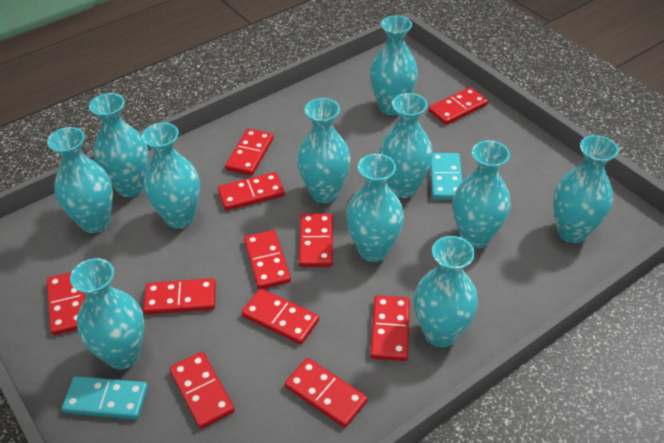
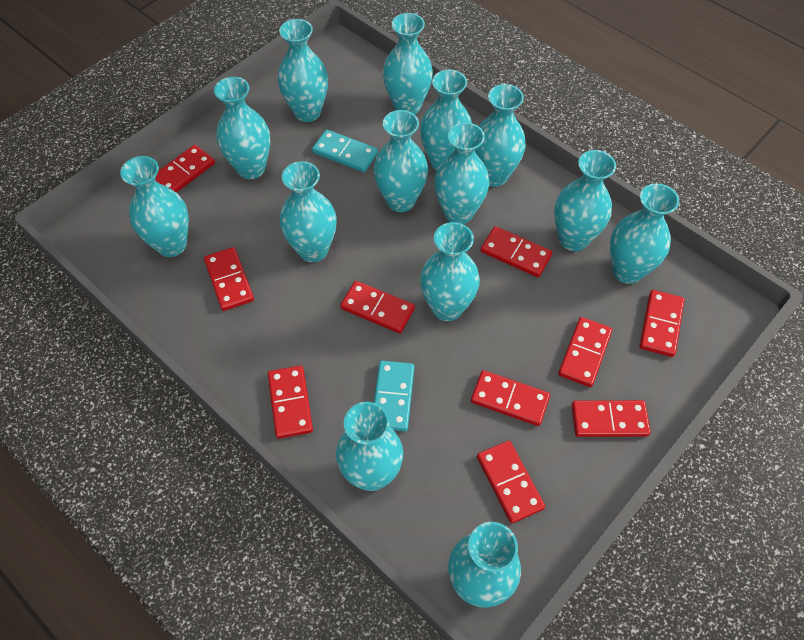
red domino: 11 -> 10
turquoise vase: 11 -> 14

